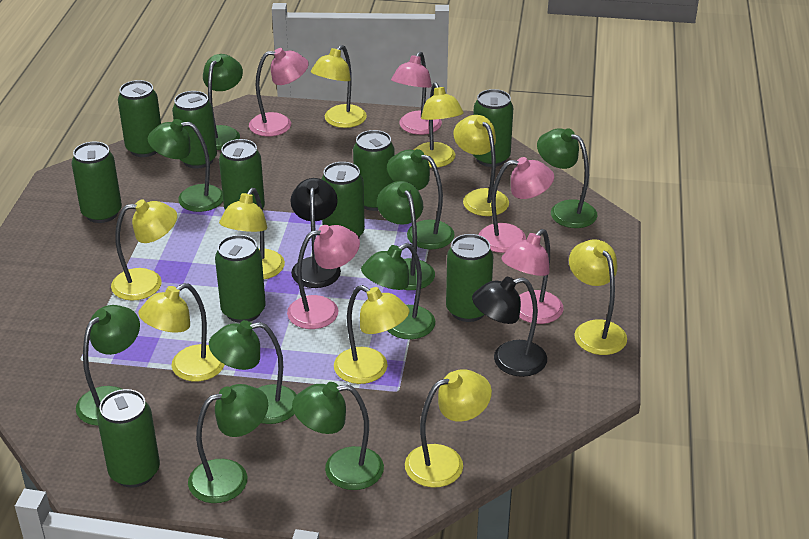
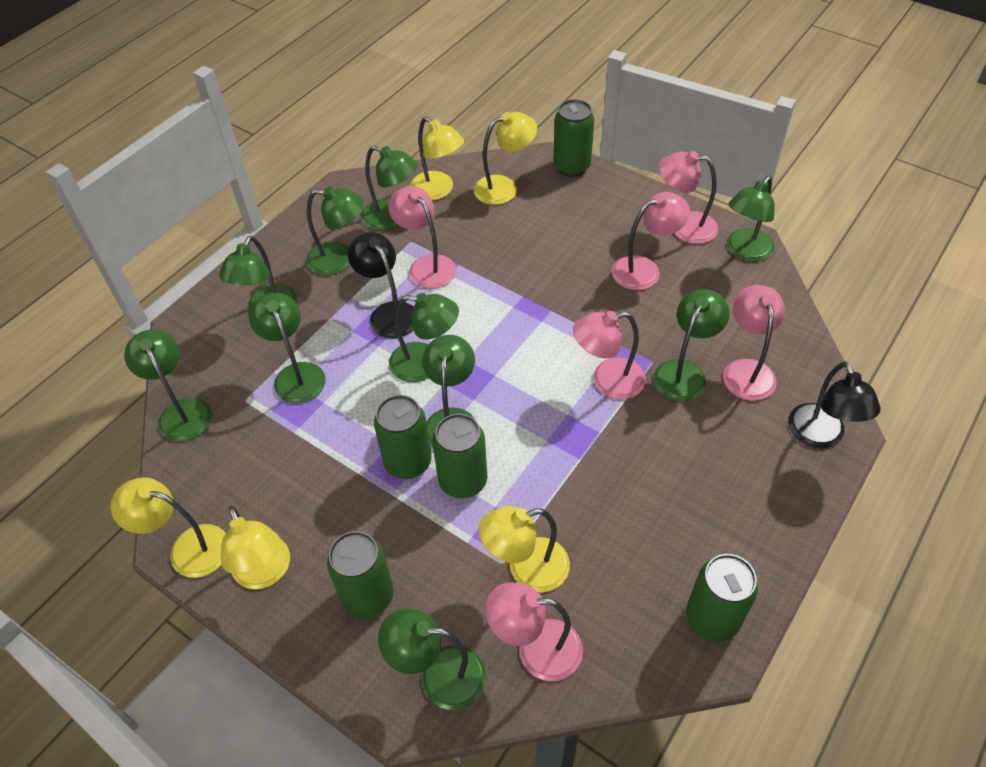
green can: 10 -> 5
pink lamp: 5 -> 6
yellow lamp: 9 -> 5

